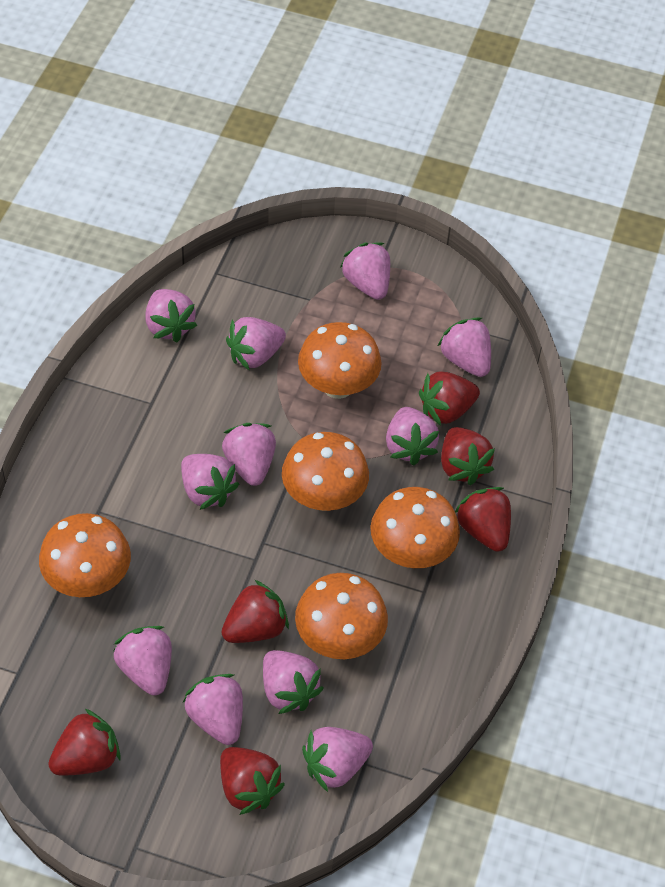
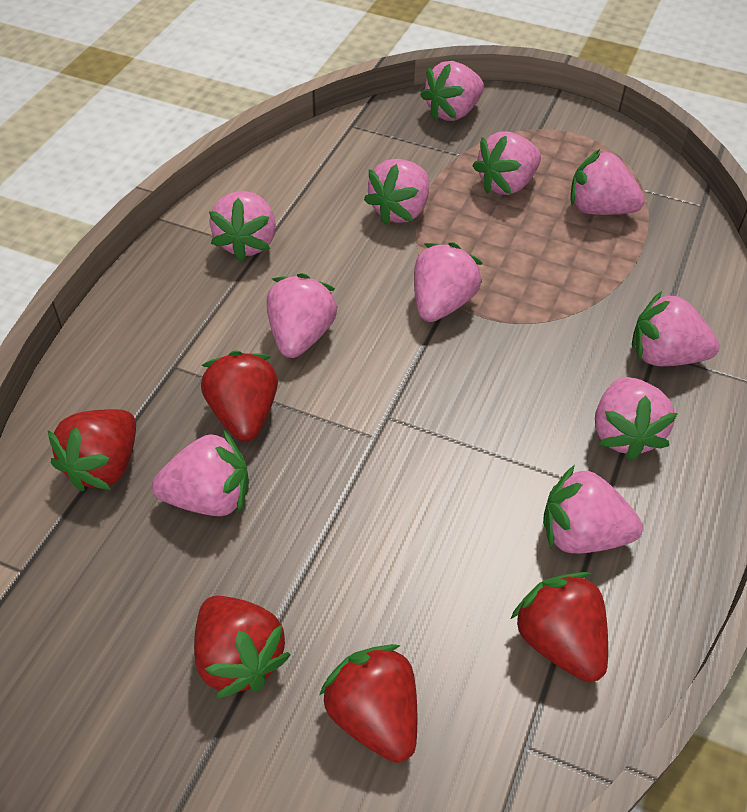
orange mushroom: 5 -> 0
red strawberry: 6 -> 5

